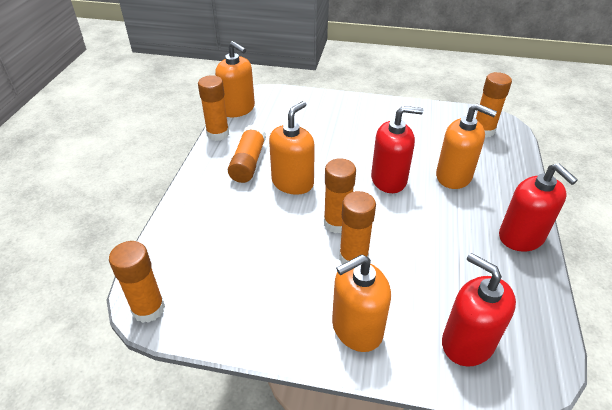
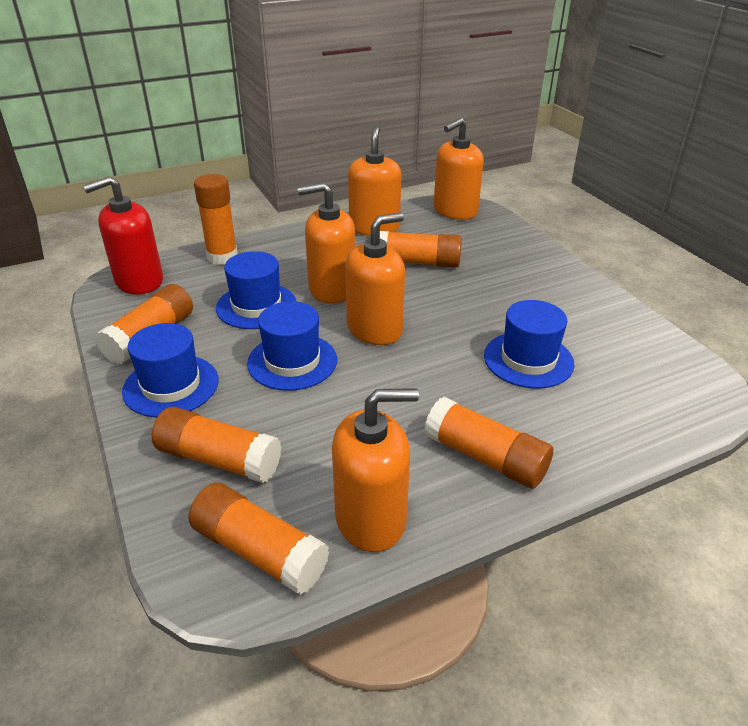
blue hat: 0 -> 4
orange soap dispenser: 4 -> 5
red soap dispenser: 3 -> 1

